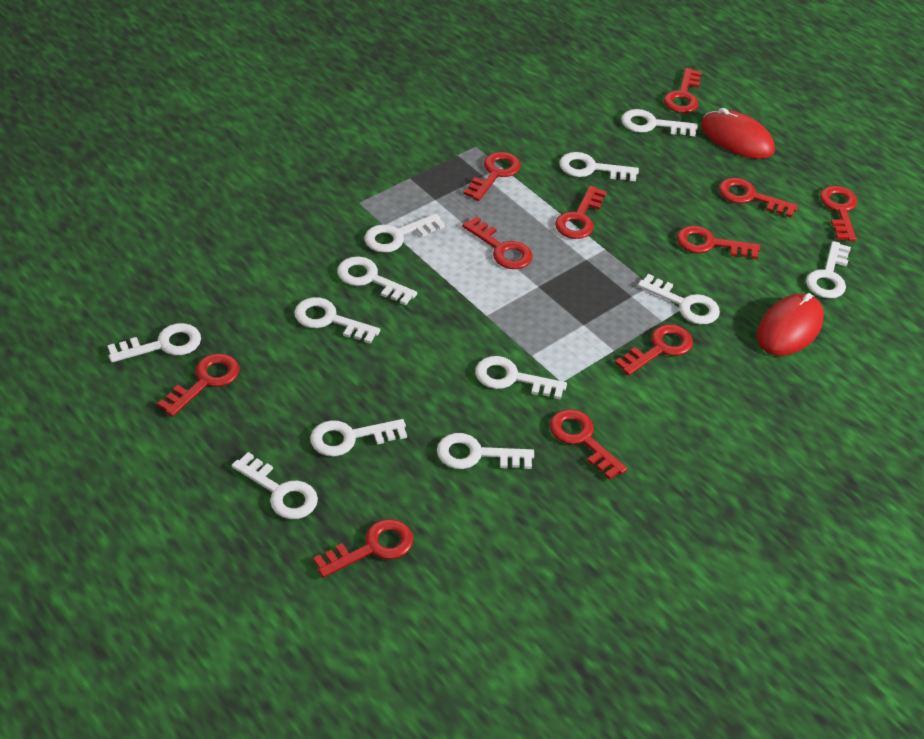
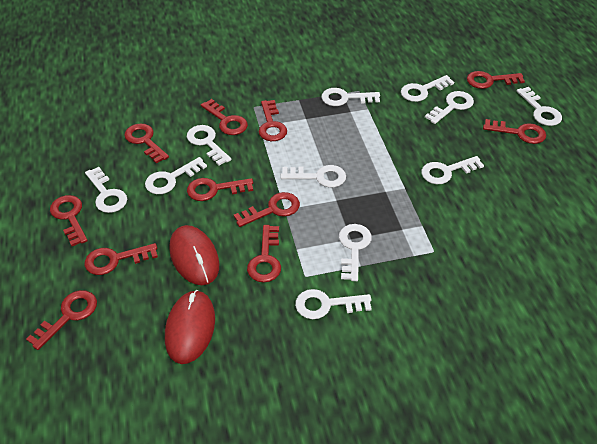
white key: 12 -> 11

